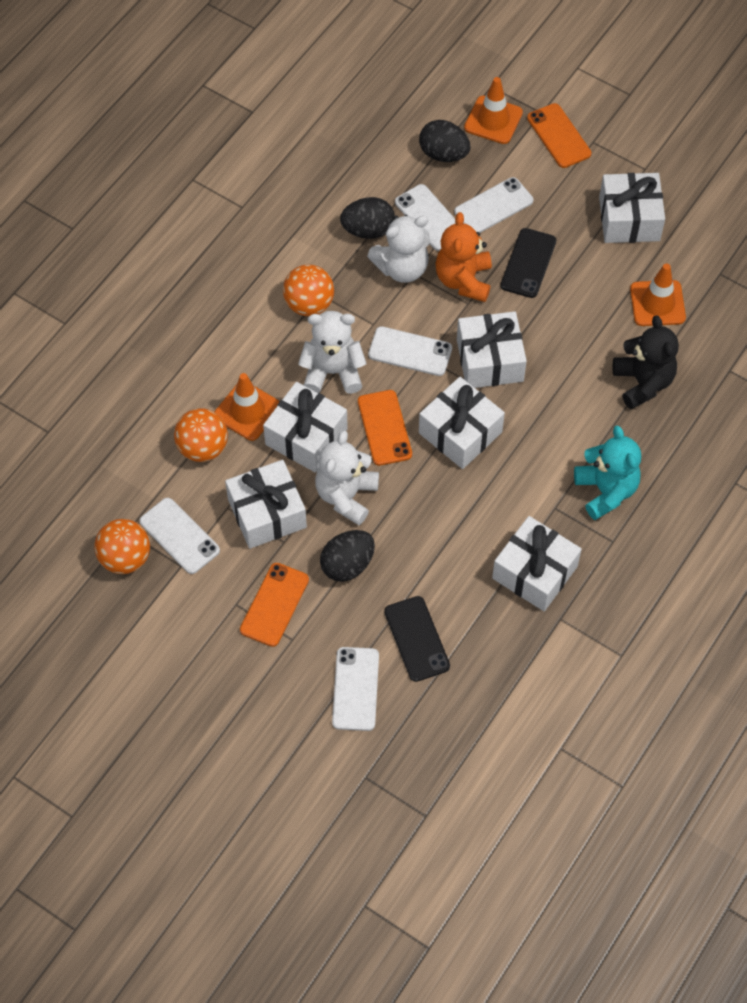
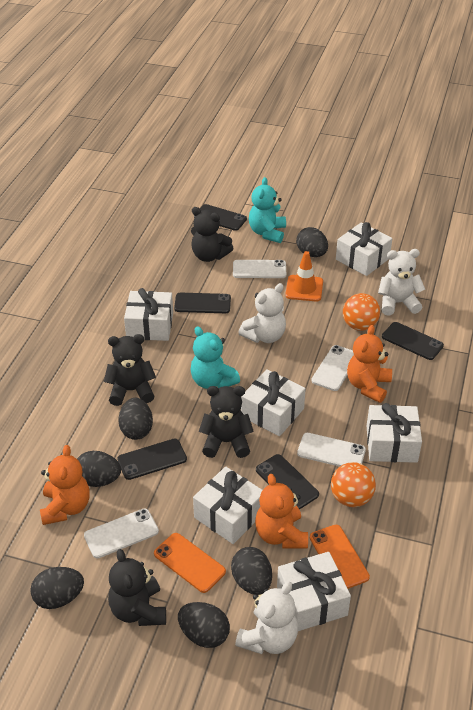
black egg: 3 -> 6
black phone: 2 -> 5
black teddy bear: 1 -> 4
orange ball: 3 -> 2
orange phone: 3 -> 2
orange teddy bear: 1 -> 3
orange traffic cone: 3 -> 1
turquoise teddy bear: 1 -> 2
white phone: 5 -> 4

